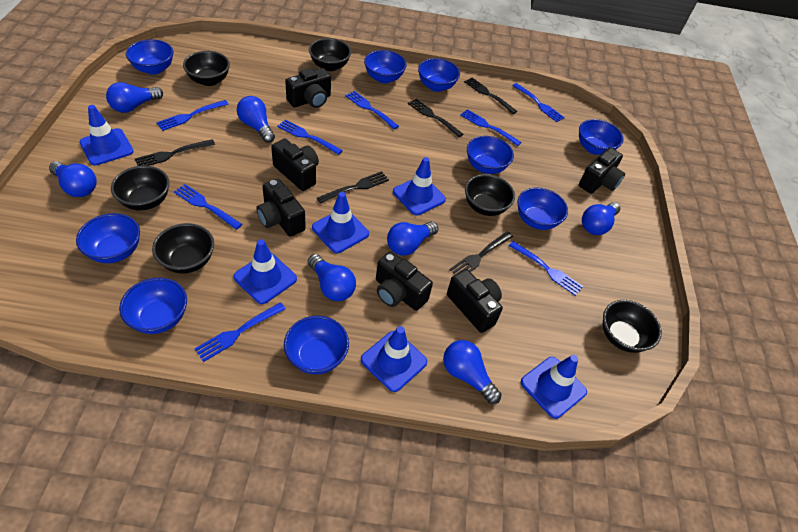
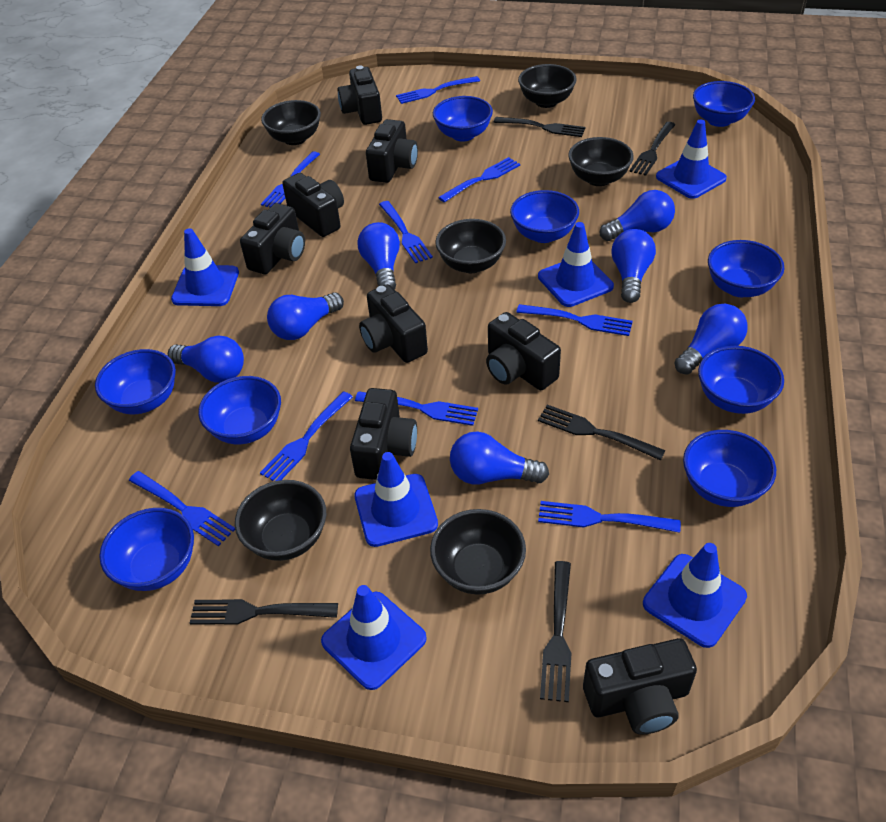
black camera: 6 -> 8
blue fork: 8 -> 9

